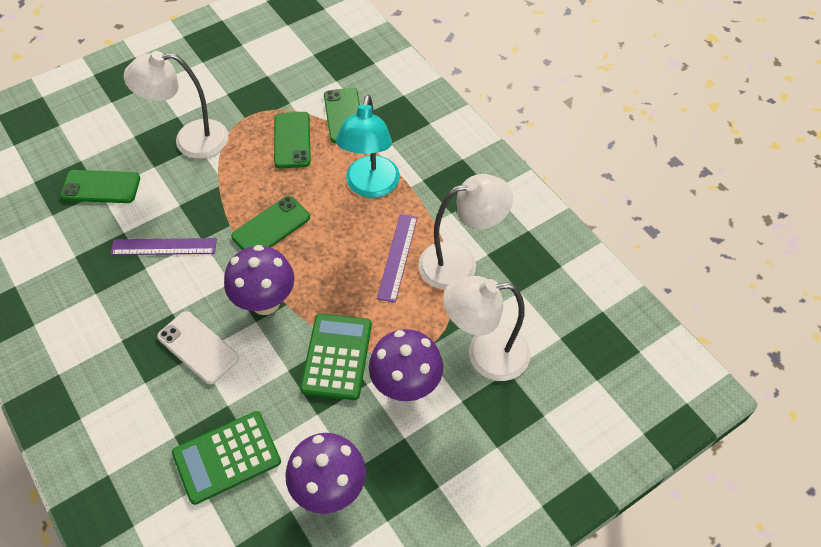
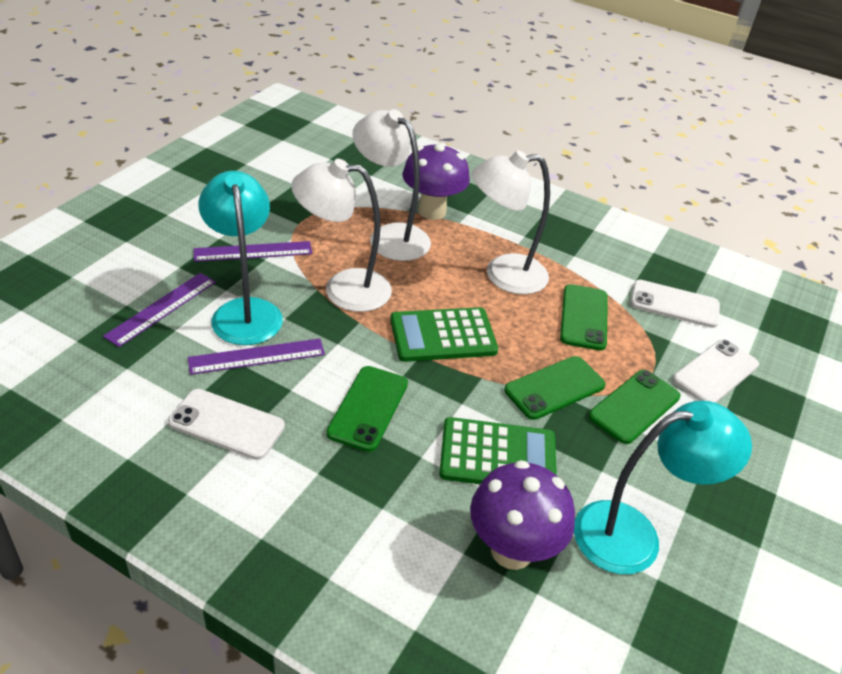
purple mushroom: 3 -> 2
purple ruler: 2 -> 3
turquoise lamp: 1 -> 2
white phone: 1 -> 3

